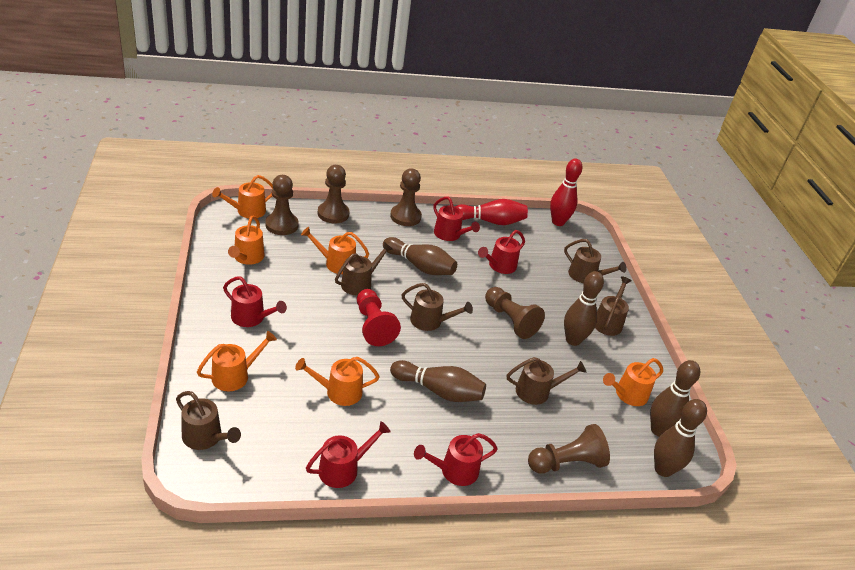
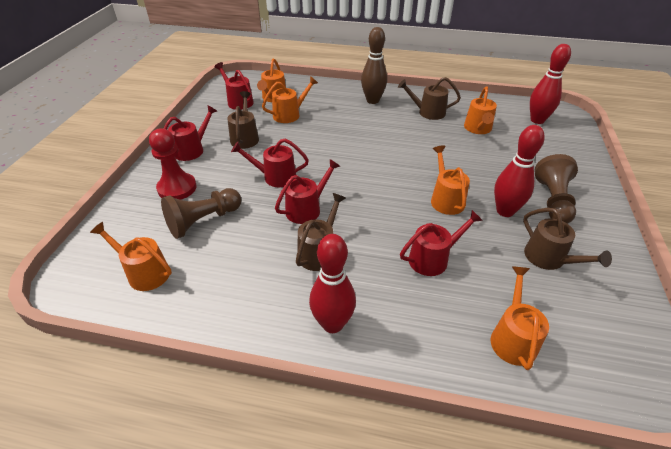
brown bowling pin: 5 -> 1
brown pawn: 5 -> 2
brown watering can: 6 -> 4
red bowling pin: 2 -> 3

